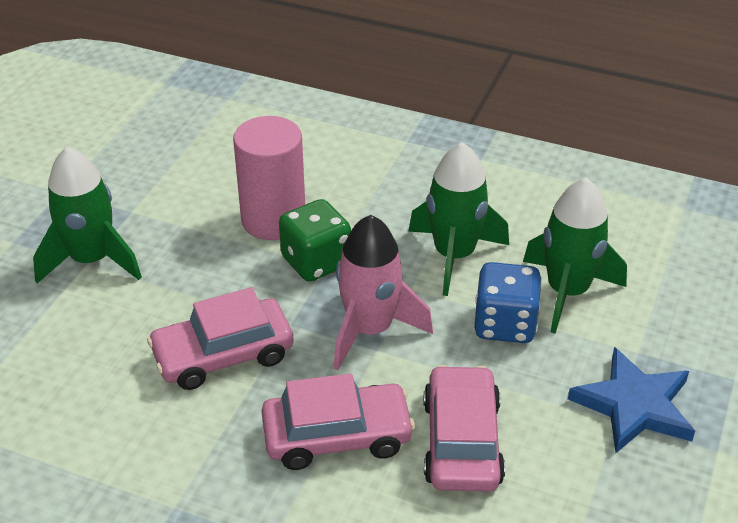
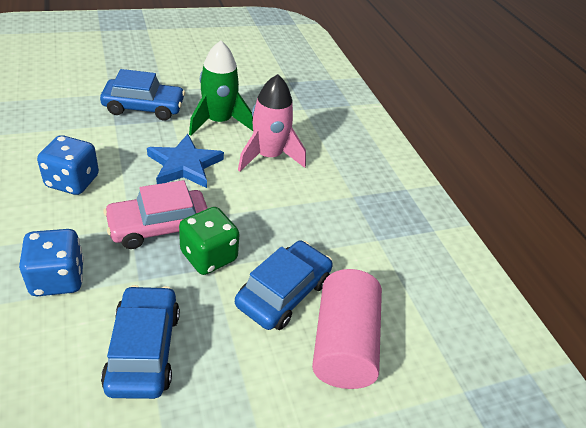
blue car: 0 -> 3
blue dice: 1 -> 2
green rocket: 3 -> 1
pink car: 3 -> 1

